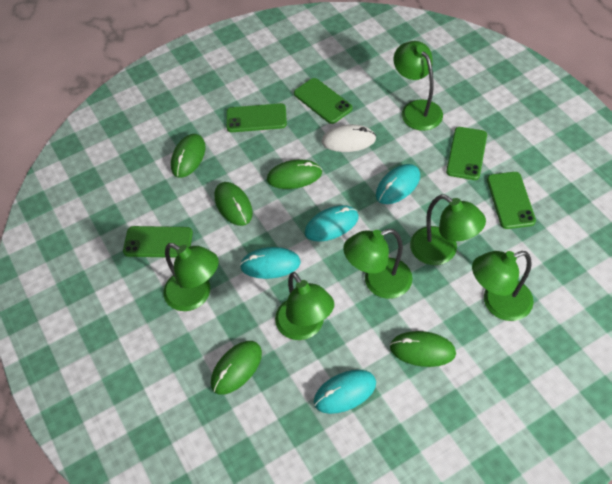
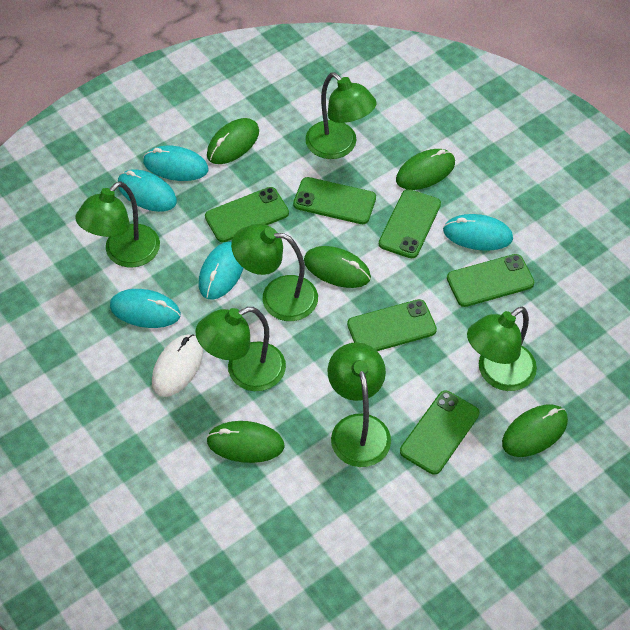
green phone: 5 -> 6
turquoise mouse: 4 -> 5

